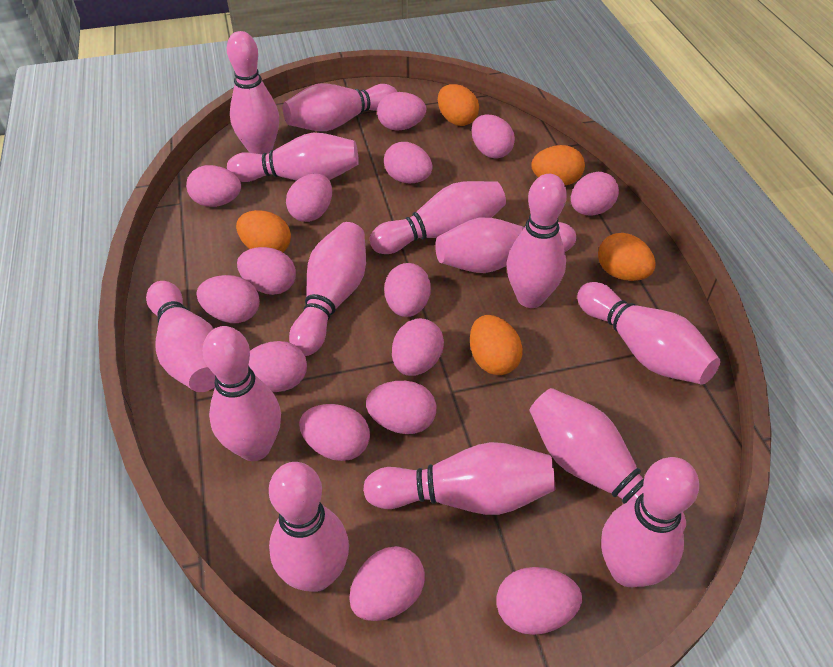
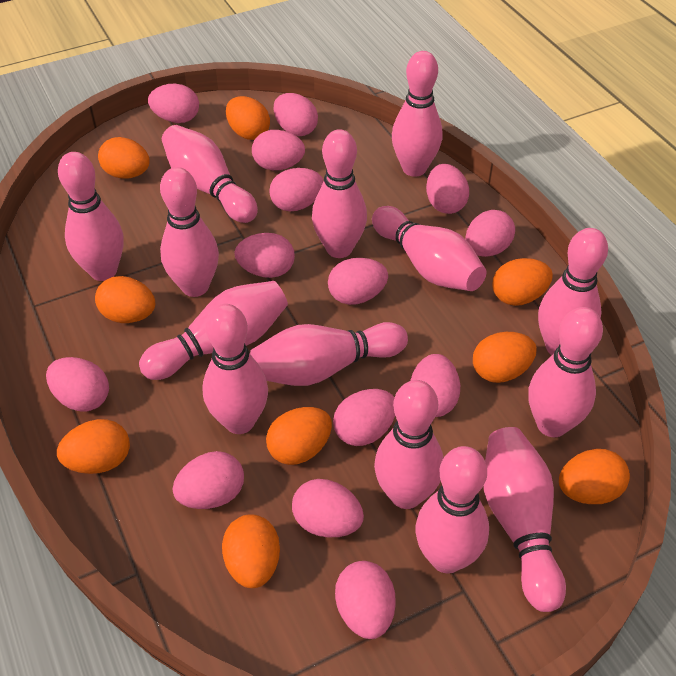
orange egg: 5 -> 9
pink egg: 15 -> 14

